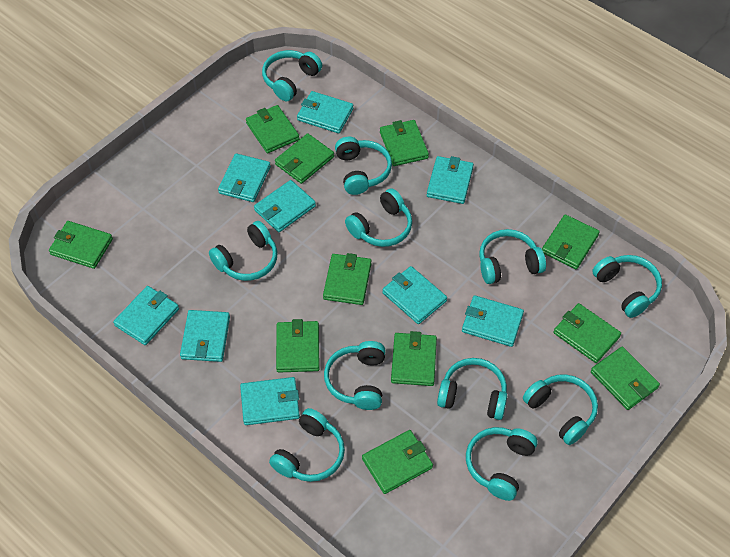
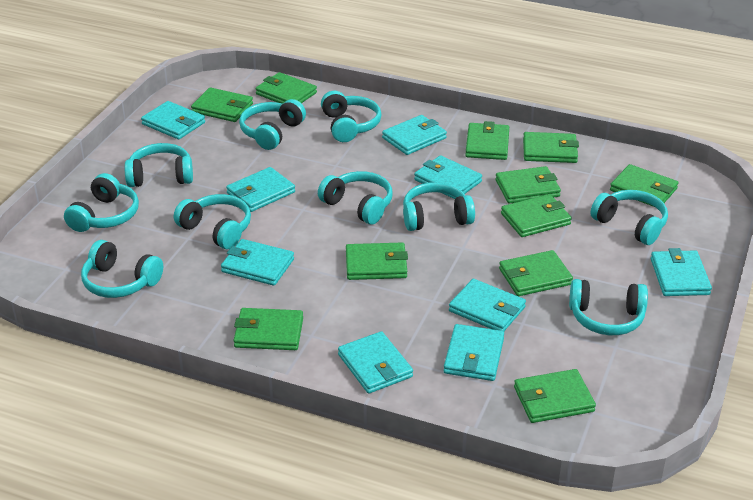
turquoise headphones: 11 -> 10

